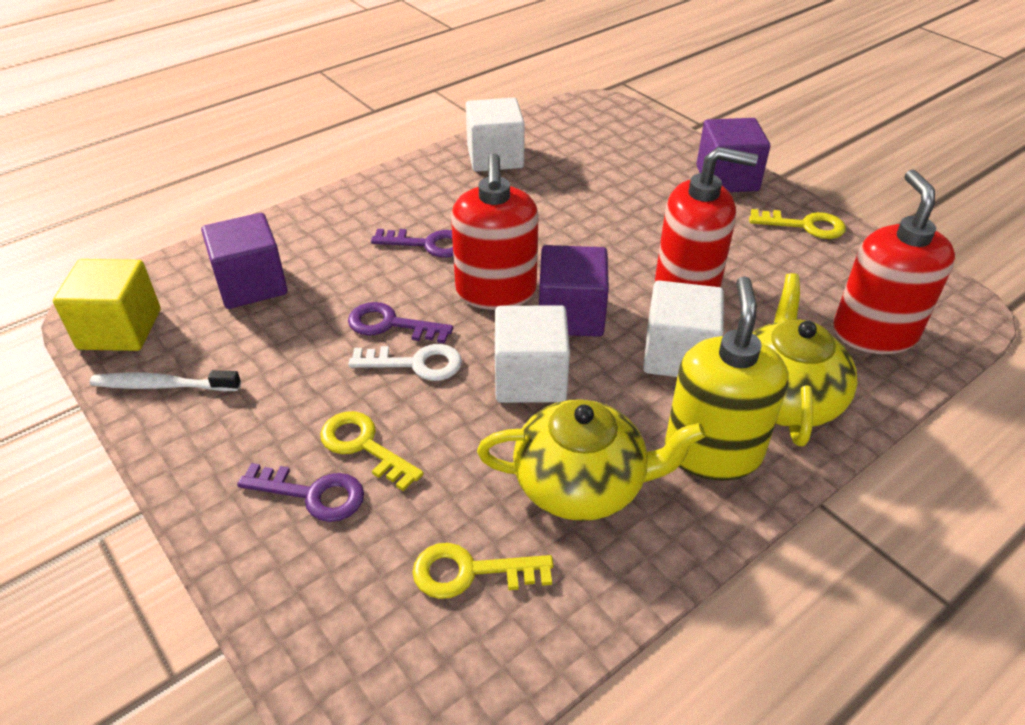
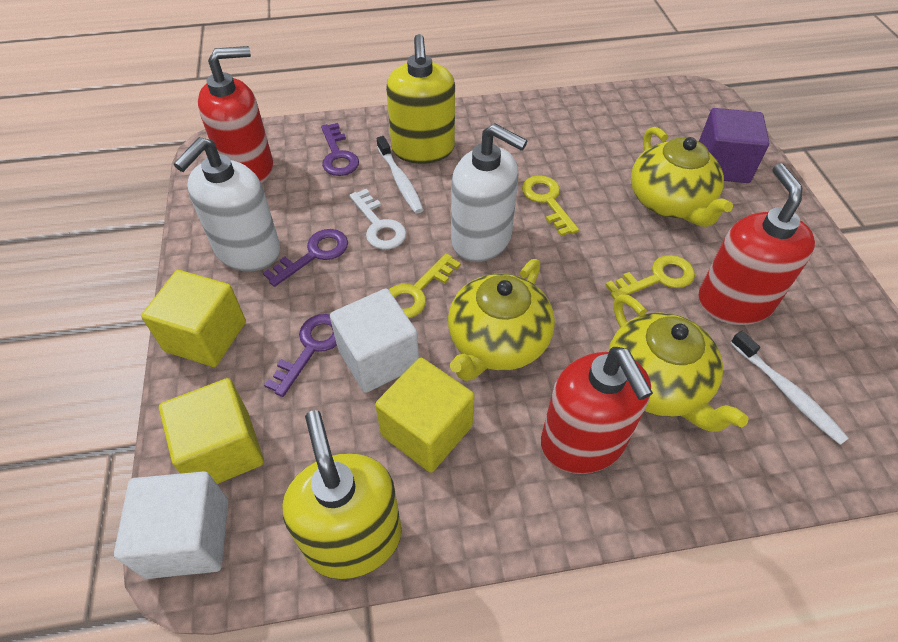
purple cube: 3 -> 1
white cube: 3 -> 2
white soap dispenser: 0 -> 2
white toothbrush: 1 -> 2
yellow cube: 1 -> 3
yellow soap dispenser: 1 -> 2
yellow teapot: 2 -> 3

